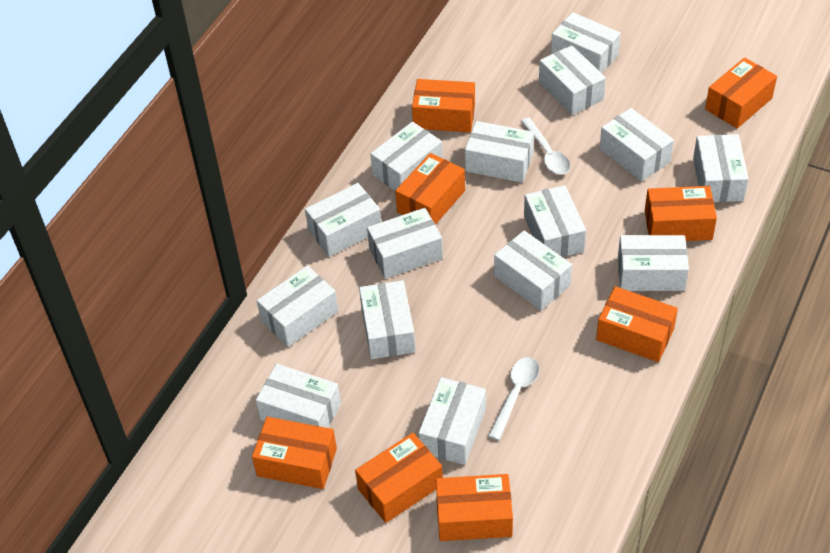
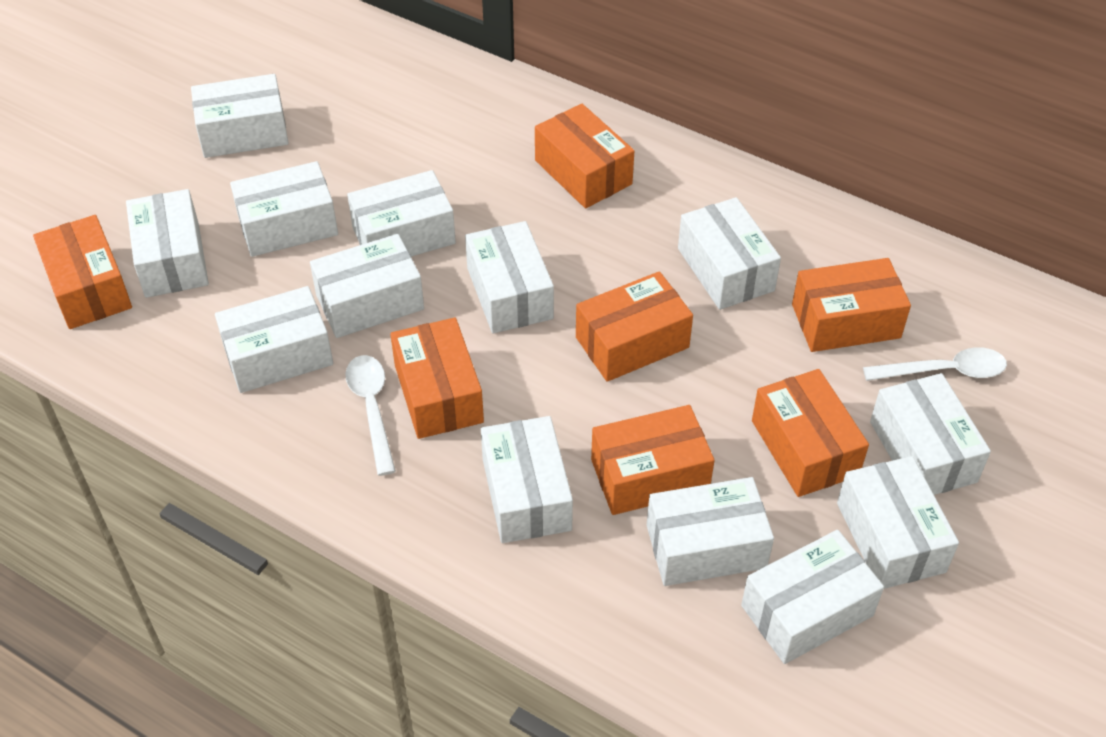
orange box: 8 -> 7
white box: 15 -> 13

